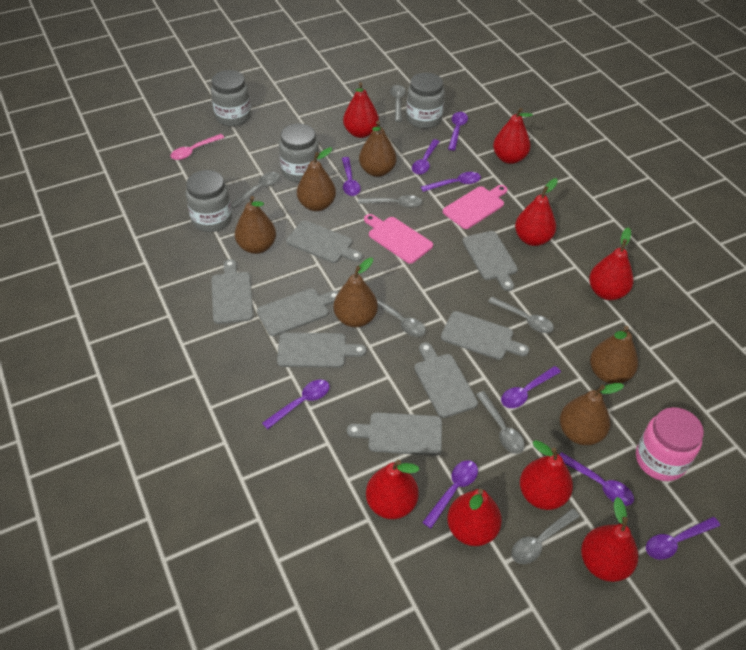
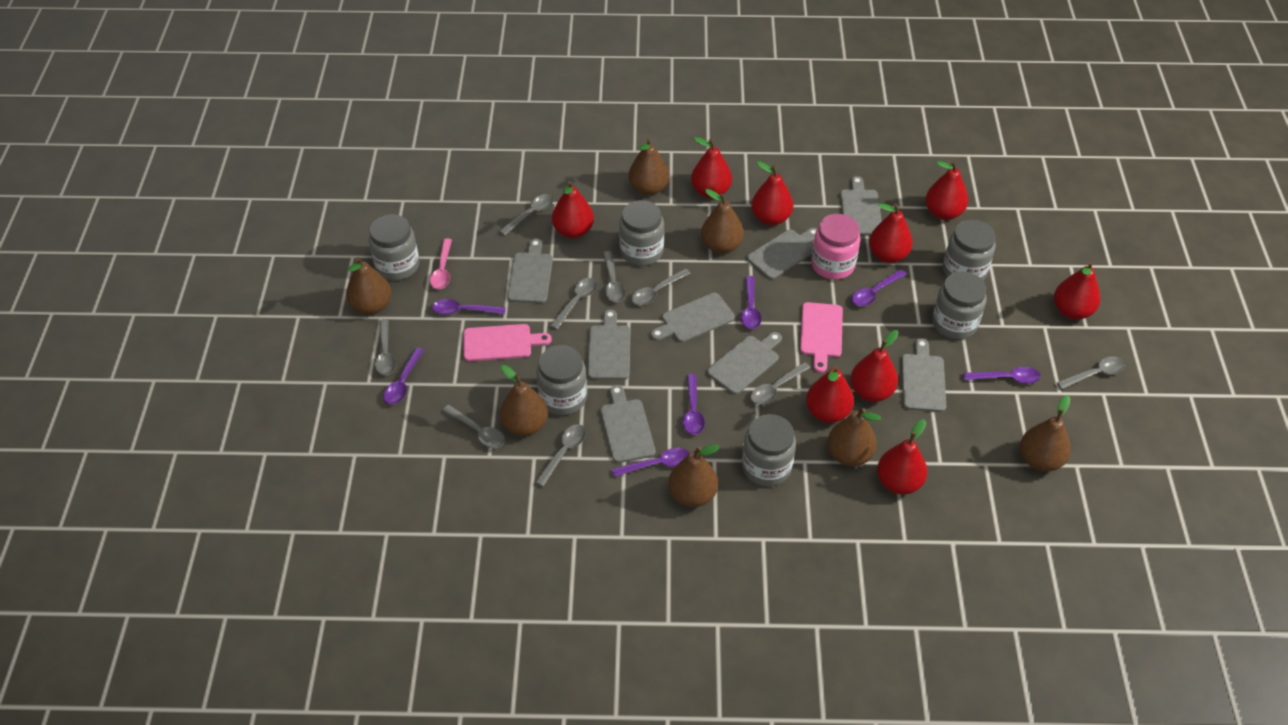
brown pear: 6 -> 7
grey jar: 4 -> 6
grey spoon: 7 -> 9
purple spoon: 9 -> 7
red pear: 8 -> 9

